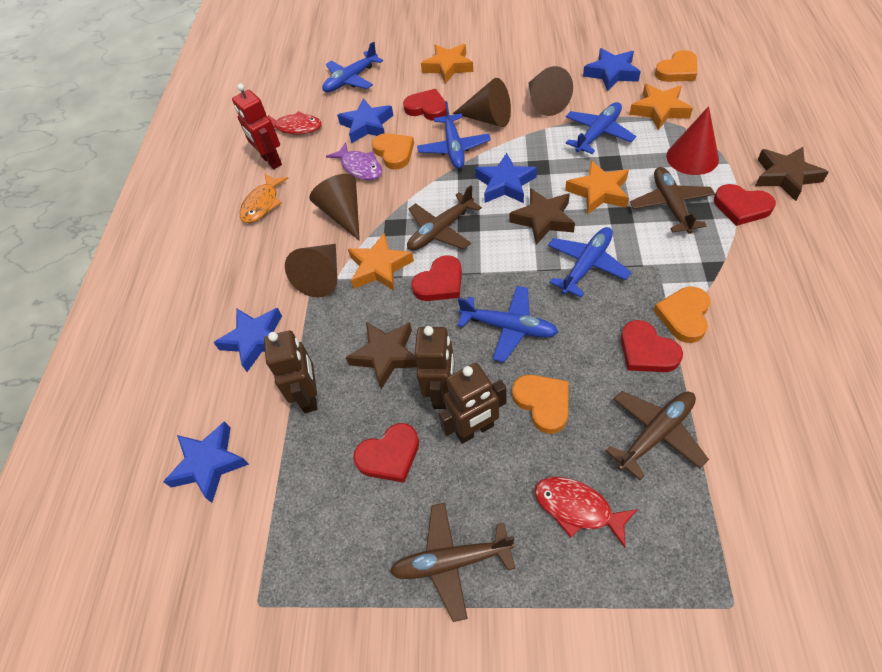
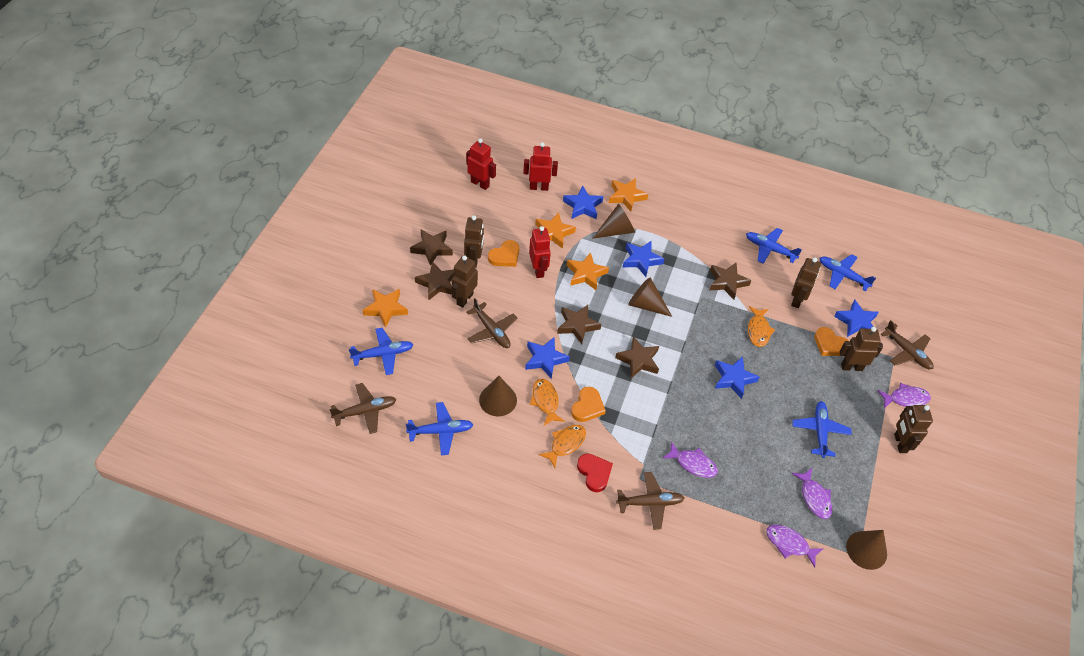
brown robot: 3 -> 5
brown star: 3 -> 5
orange fish: 1 -> 3
orange heart: 4 -> 3
purple fish: 1 -> 4
red cone: 1 -> 0
red fish: 2 -> 0
red heart: 5 -> 1
red robot: 1 -> 3

